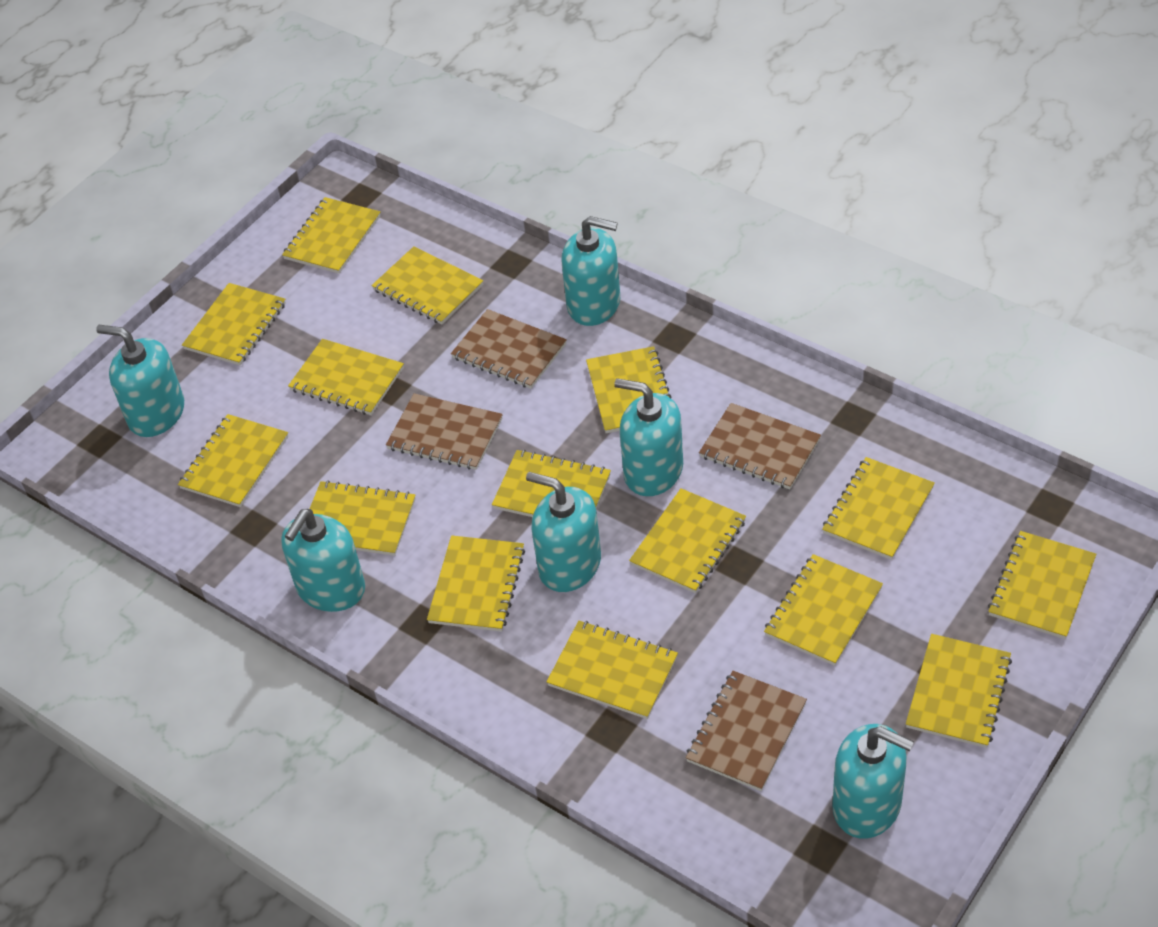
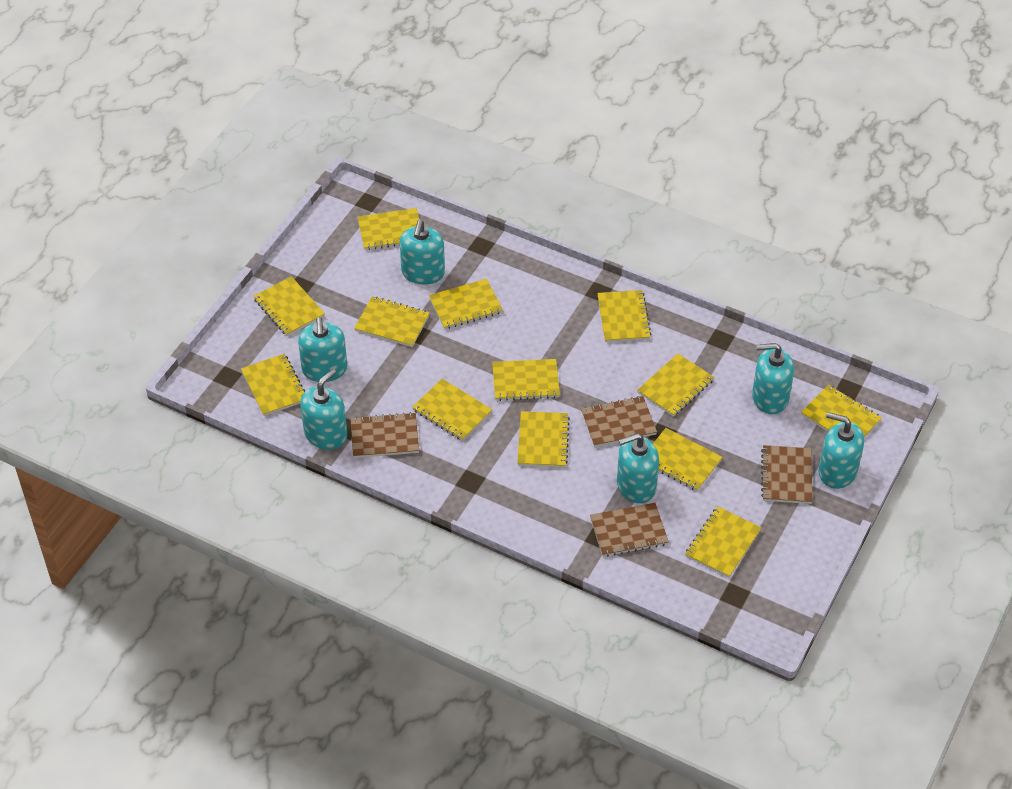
yellow notebook: 15 -> 13

